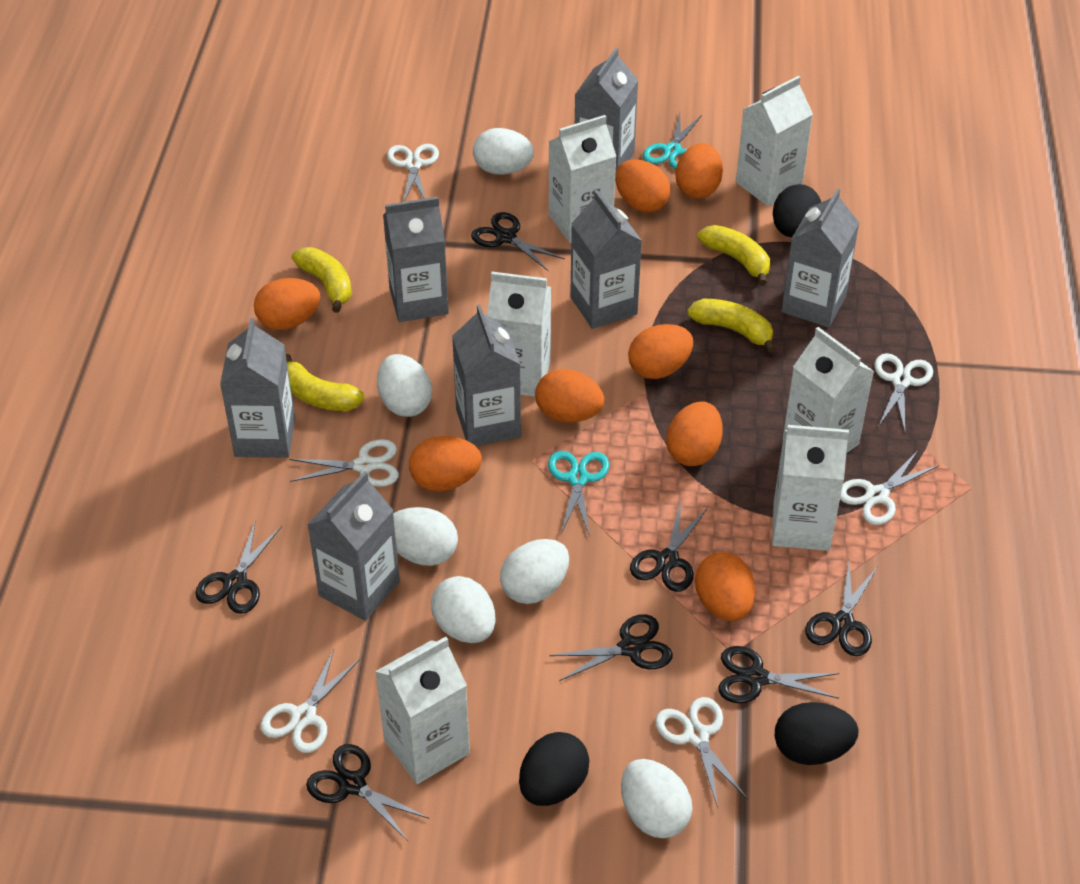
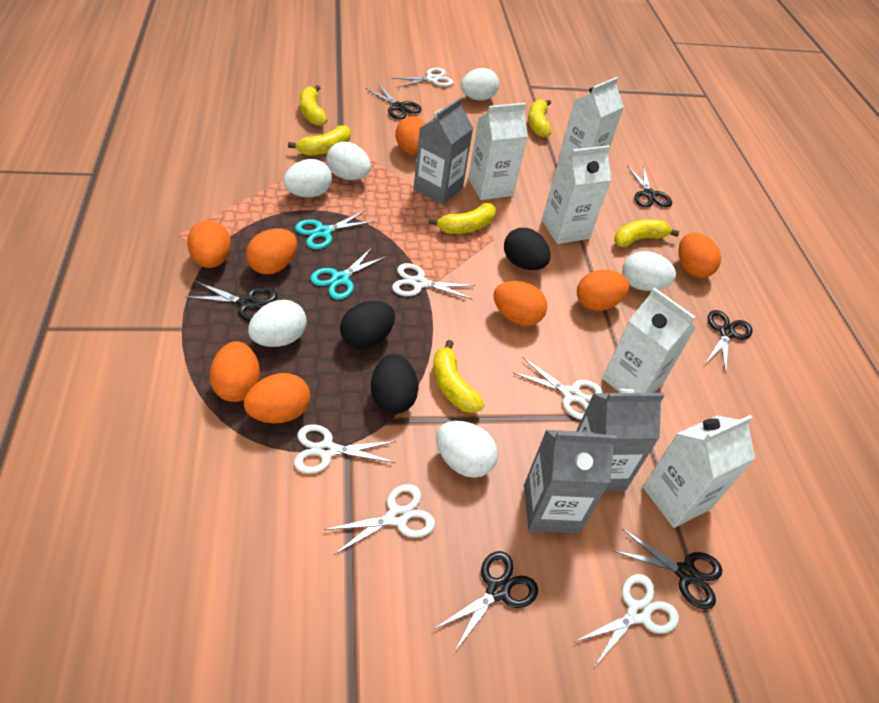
black scissors: 7 -> 6
grey carton: 7 -> 3
white carton: 6 -> 5
yellow banana: 4 -> 6

